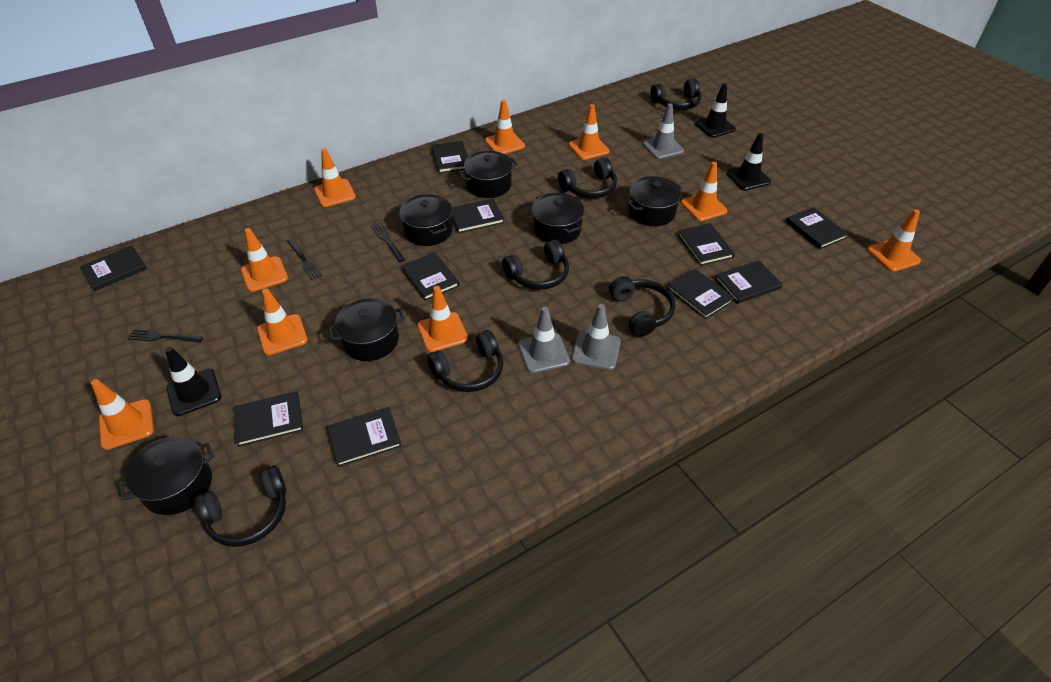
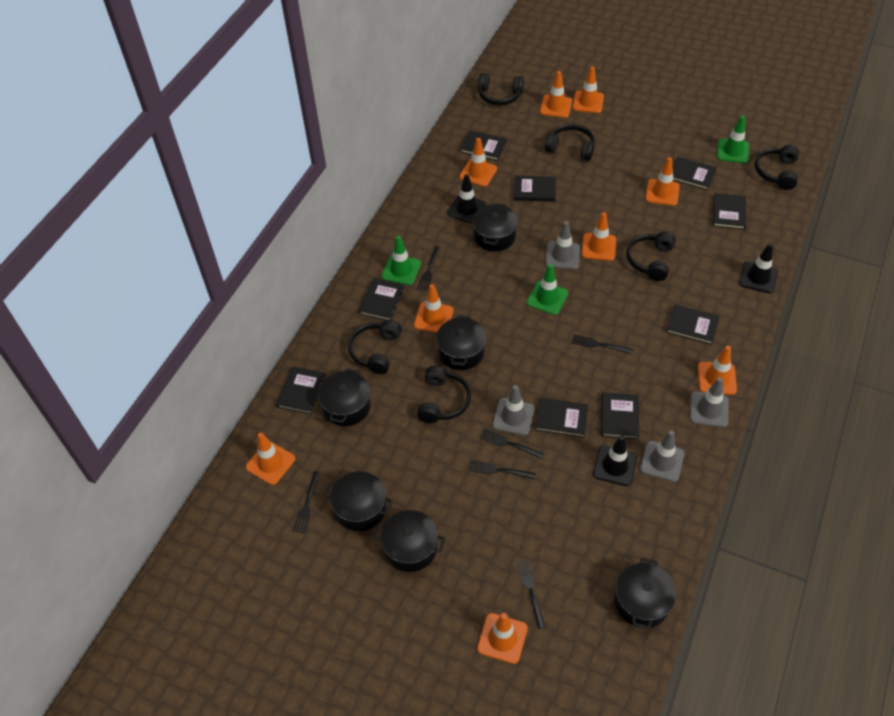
black book: 10 -> 9
black fork: 3 -> 6
green traffic cone: 0 -> 3
grey traffic cone: 3 -> 4

